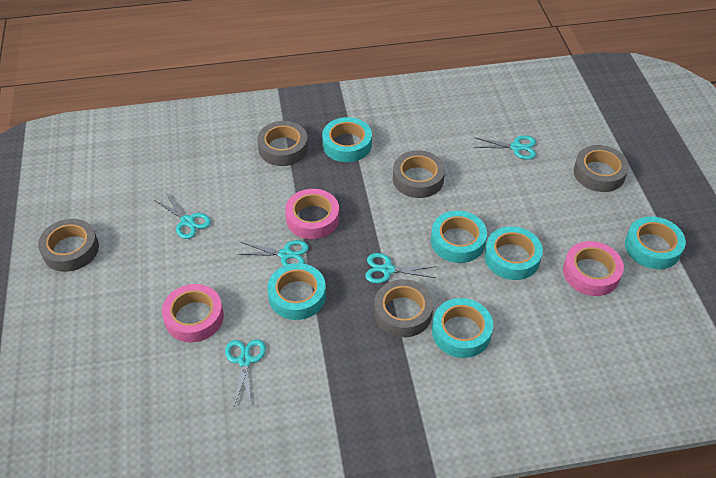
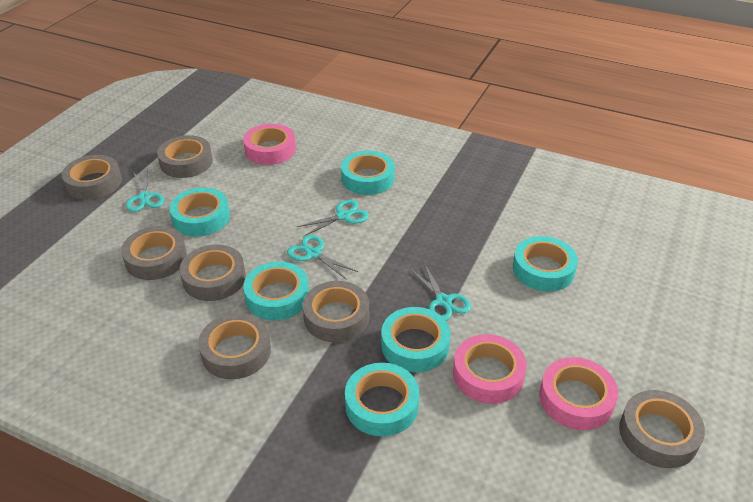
grey tape: 5 -> 7
turquoise scissors: 5 -> 4

